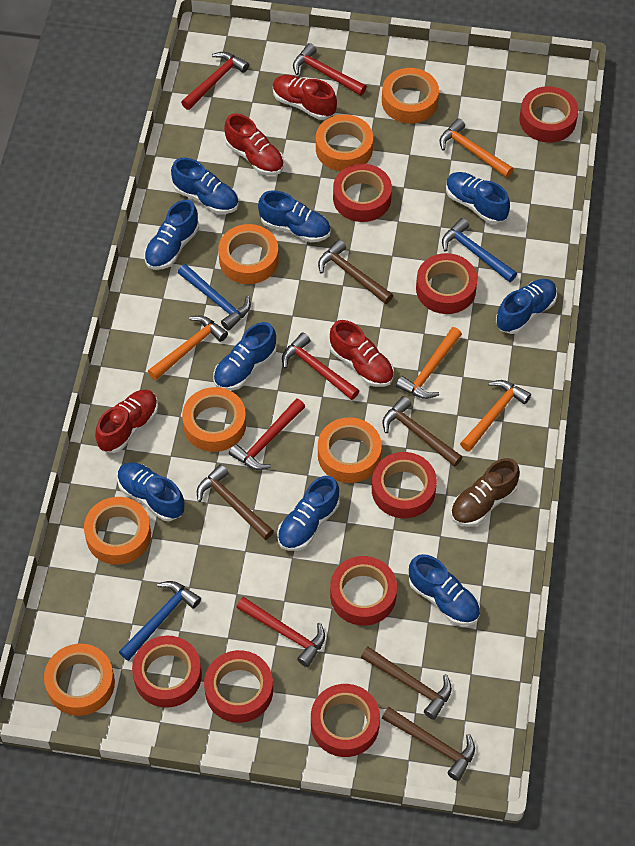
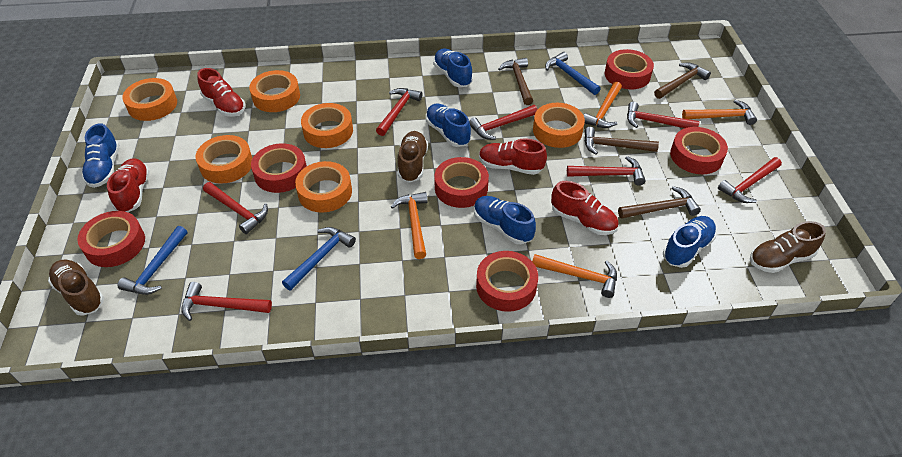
blue shoe: 9 -> 5
brown hammer: 5 -> 4
brown shoe: 1 -> 3
orange tape: 7 -> 6
red hammer: 5 -> 7
red tape: 8 -> 6

